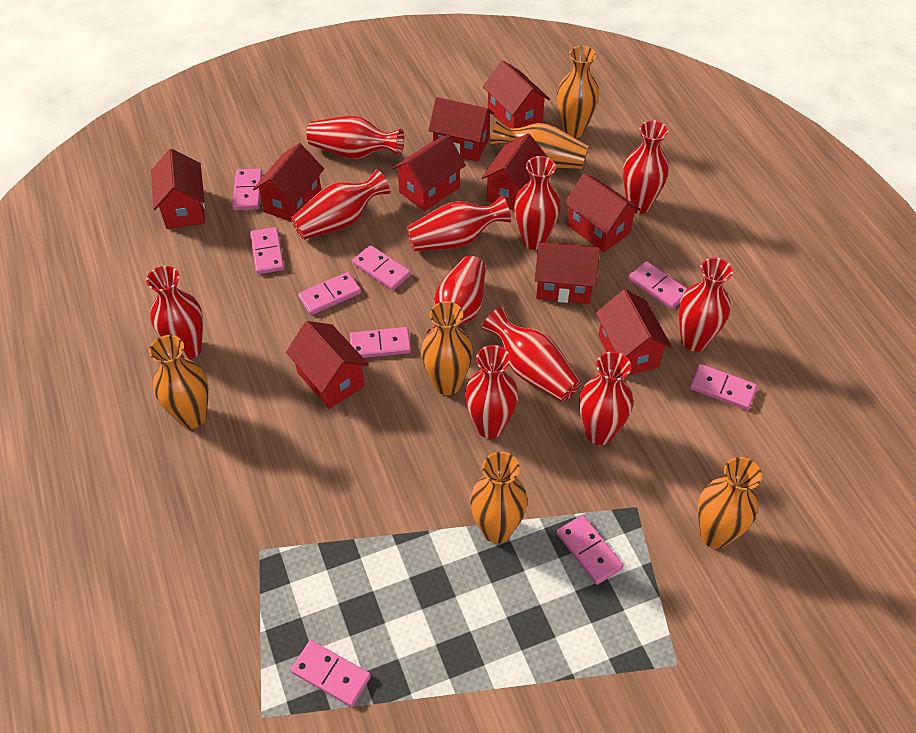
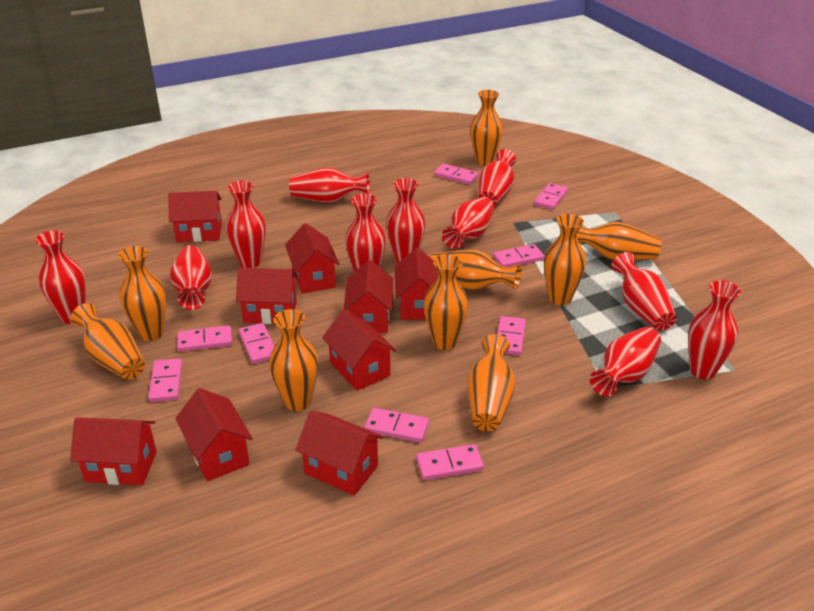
orange vase: 6 -> 9
red house: 10 -> 9

